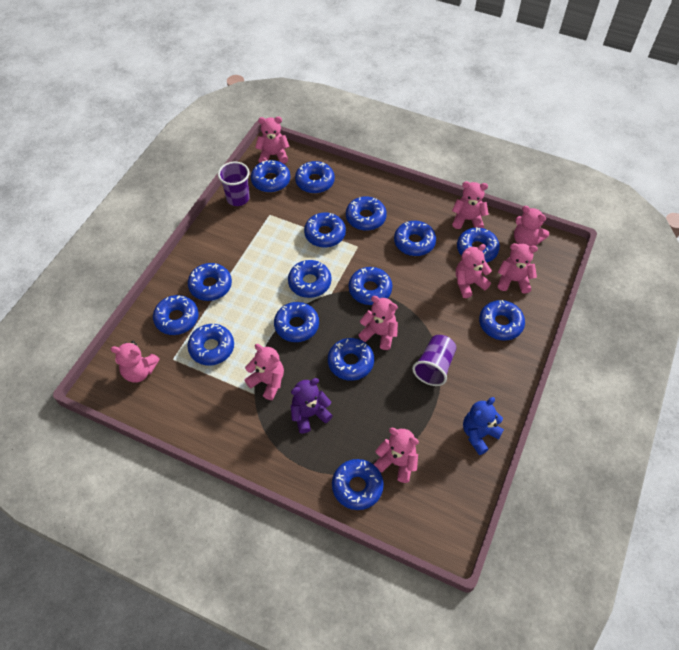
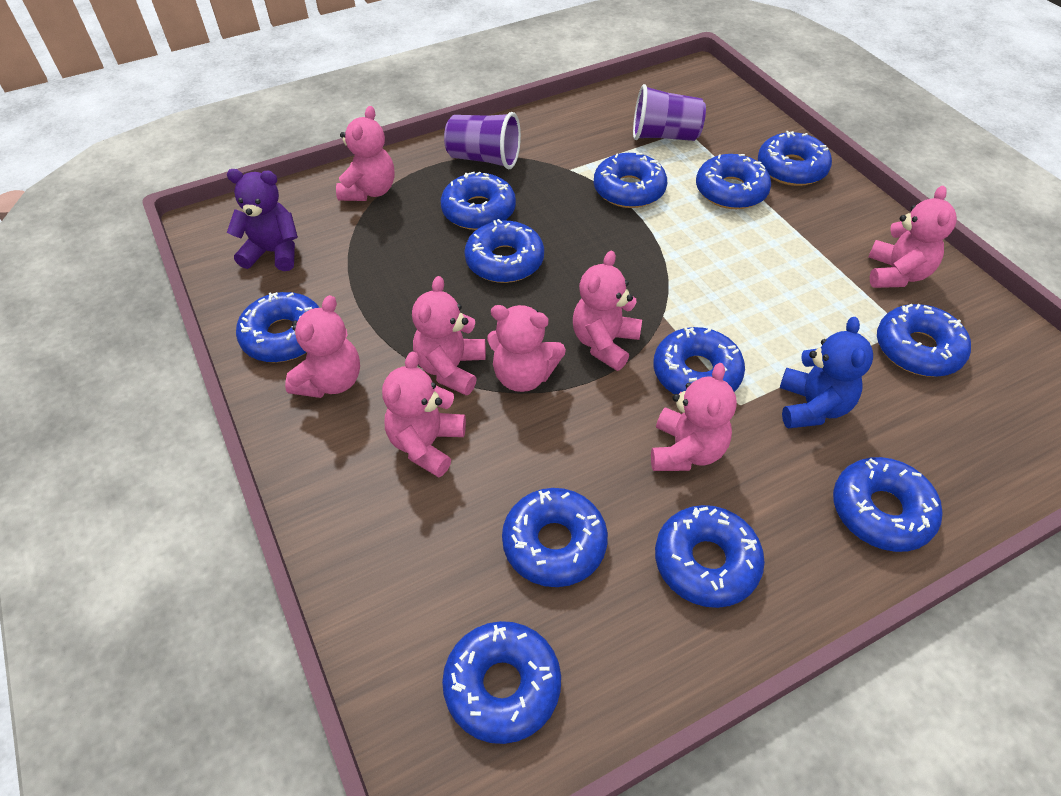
blue donut: 15 -> 12
pink teddy bear: 9 -> 8

